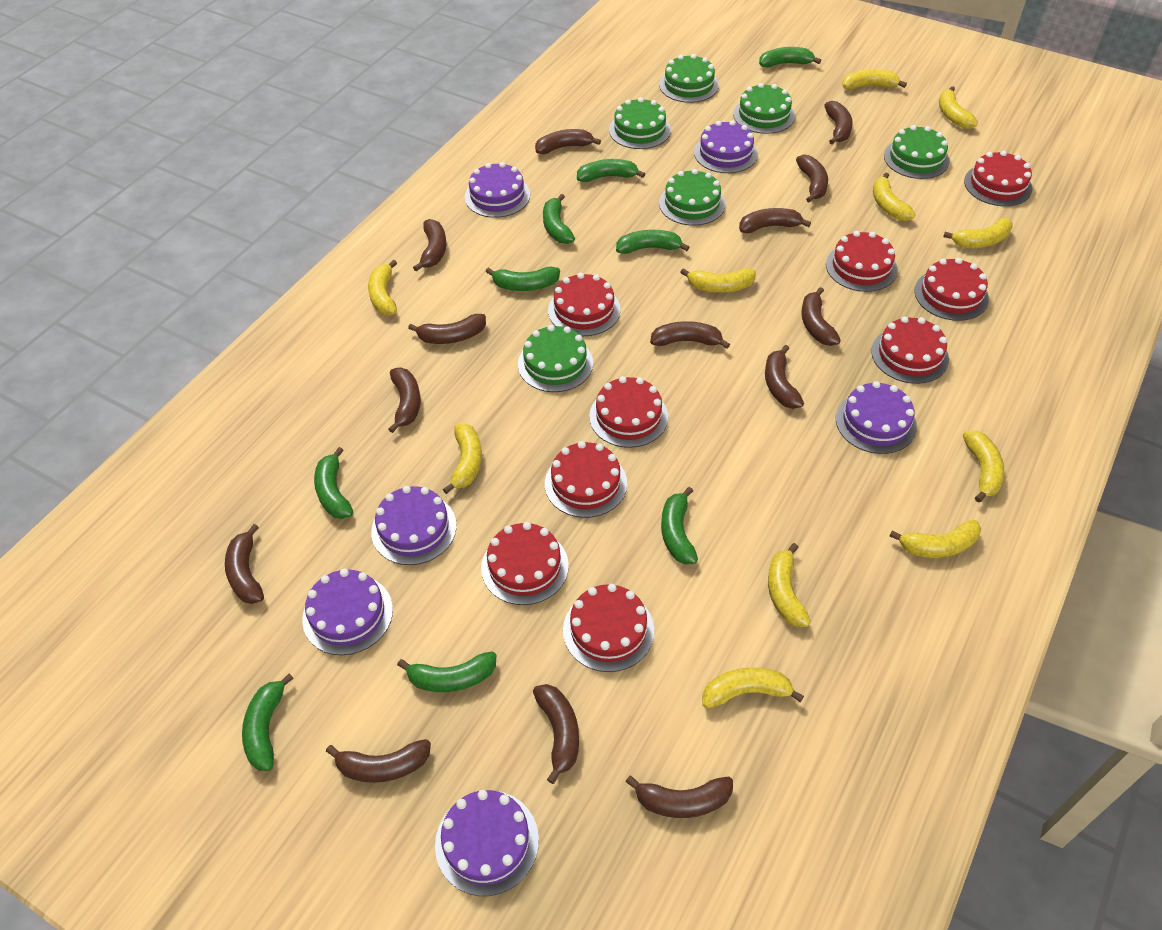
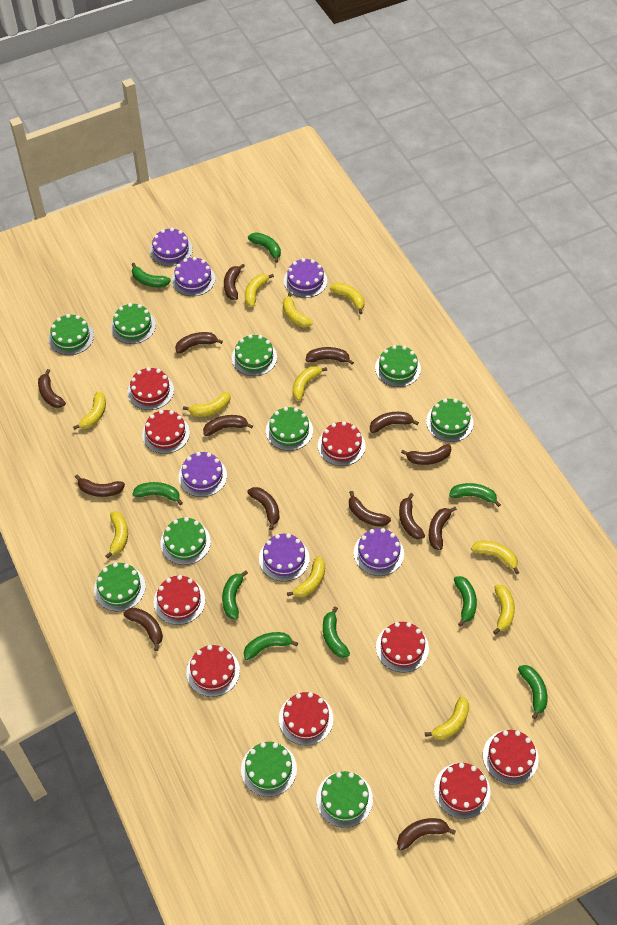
green cake: 6 -> 10

